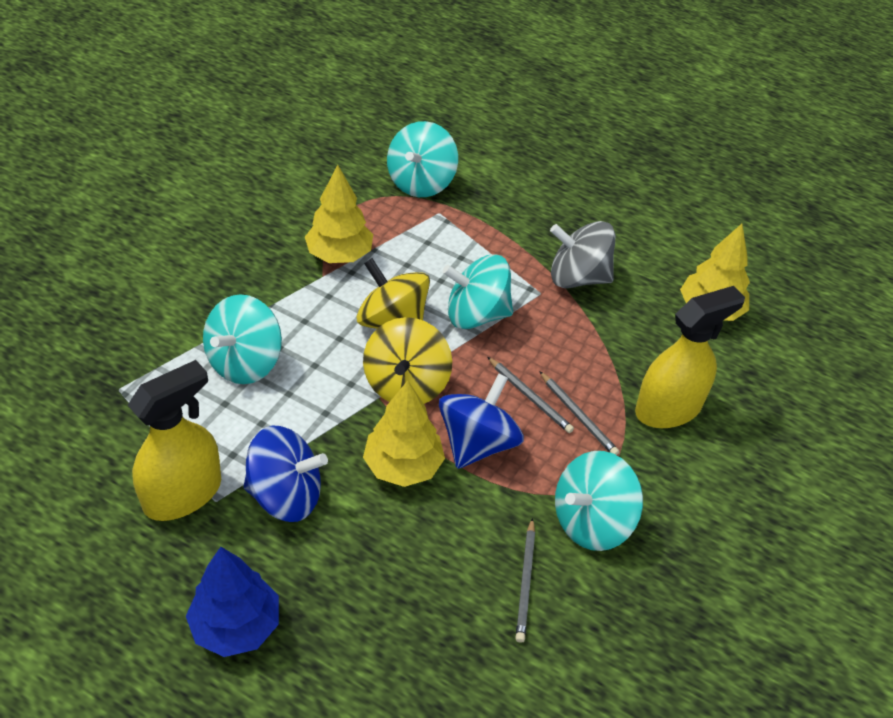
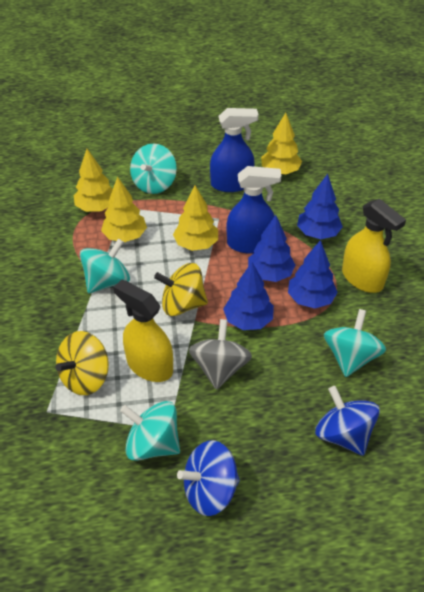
blue spray bottle: 0 -> 2
blue tree: 1 -> 4
grey pencil: 3 -> 0
yellow tree: 3 -> 4

